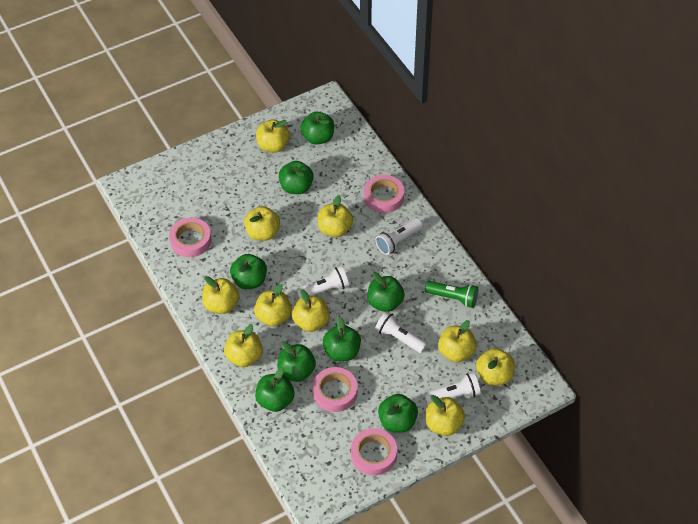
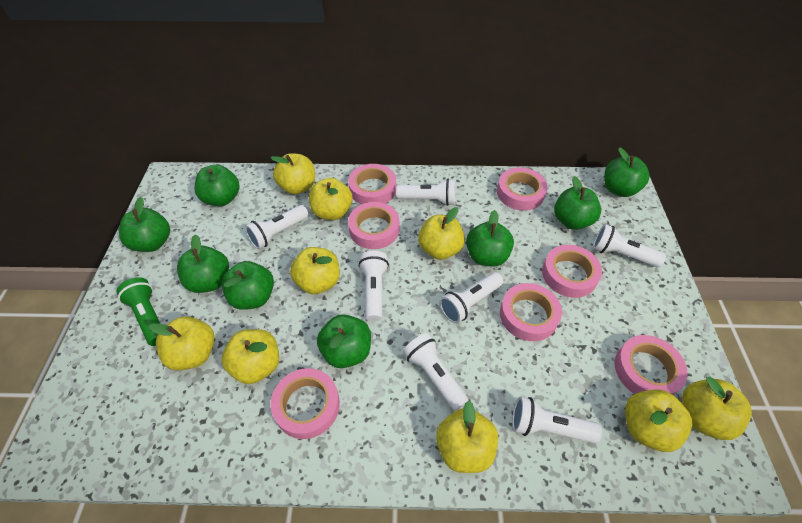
pink tape: 4 -> 7
white flashlight: 4 -> 7
yellow apple: 10 -> 9

